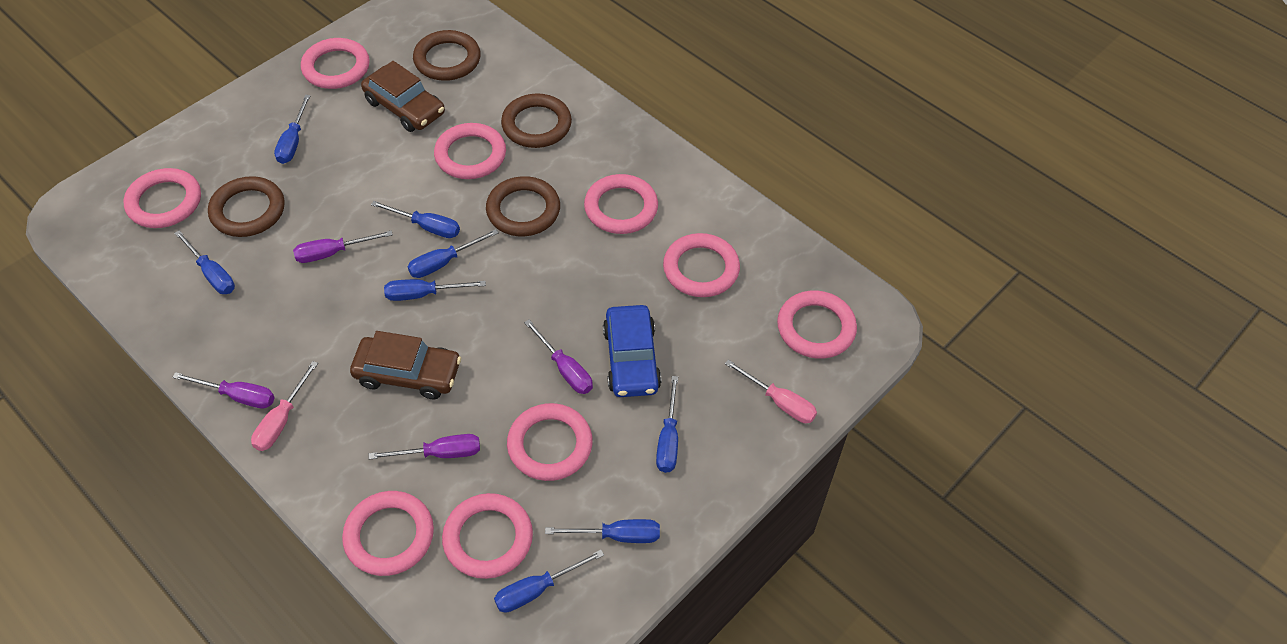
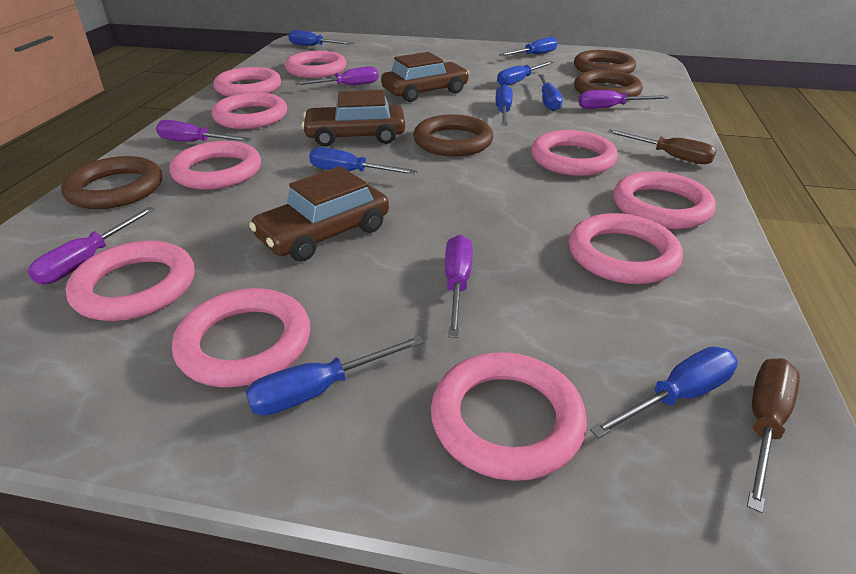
blue car: 1 -> 0
brown car: 2 -> 3
brown screwdriver: 0 -> 2
pink ring: 9 -> 10
pink screwdriver: 2 -> 0
purple screwdriver: 4 -> 5

